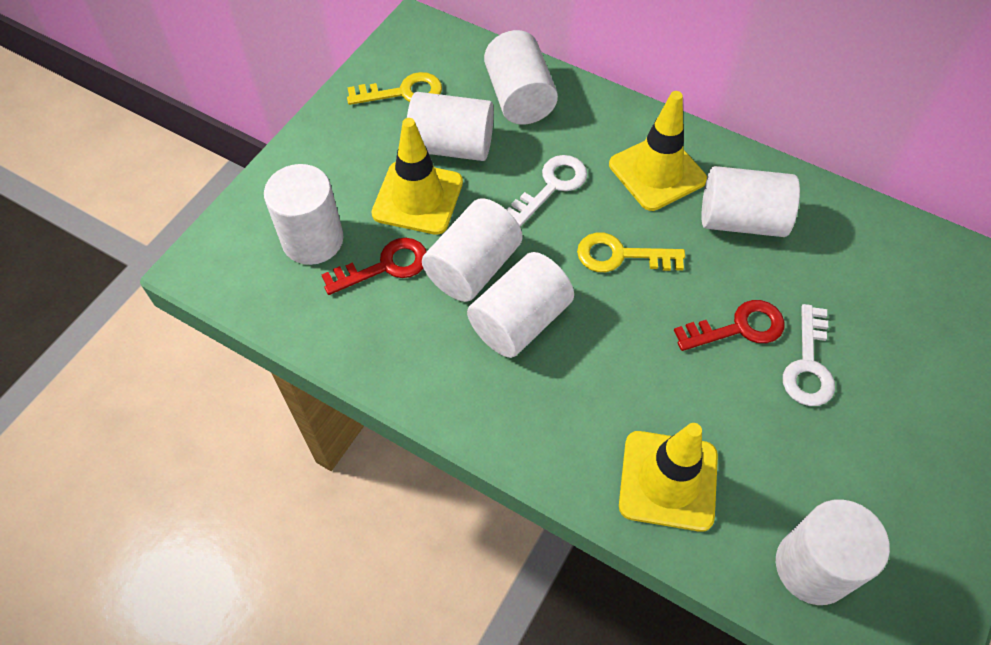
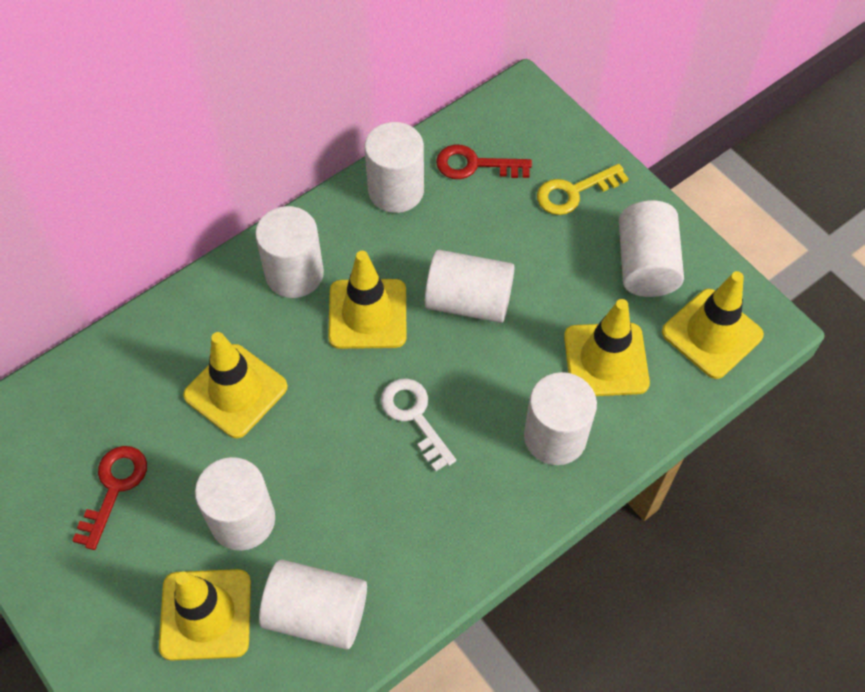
white key: 2 -> 1
yellow key: 2 -> 1
yellow traffic cone: 3 -> 5

